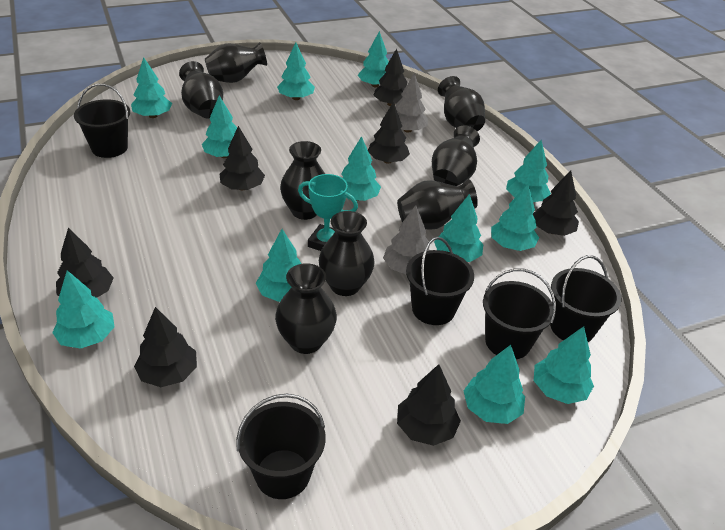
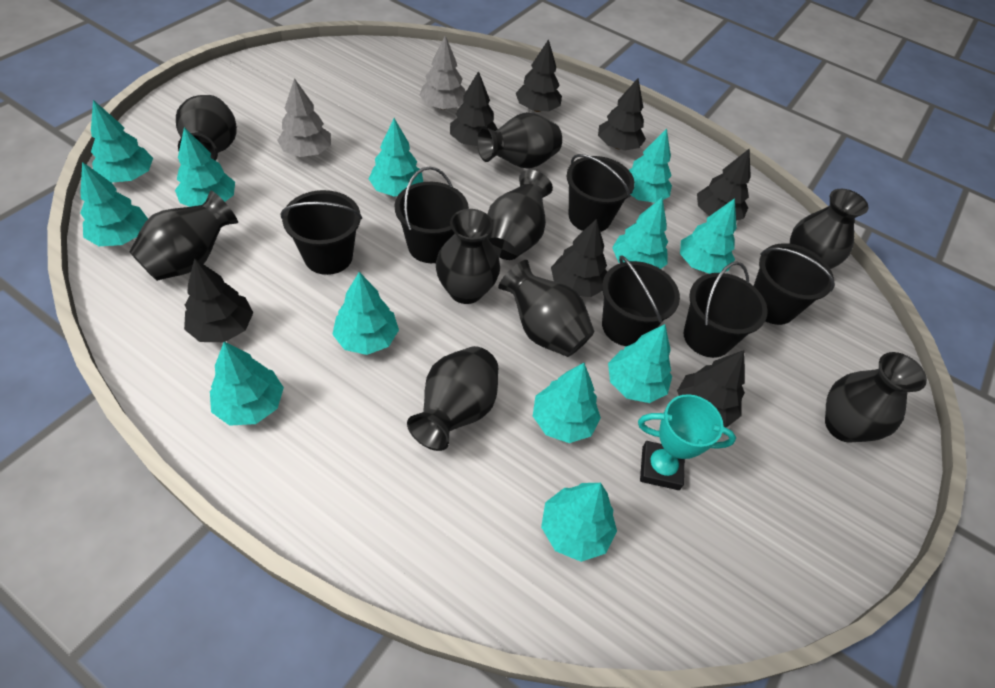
black bucket: 5 -> 6
black vase: 8 -> 9

